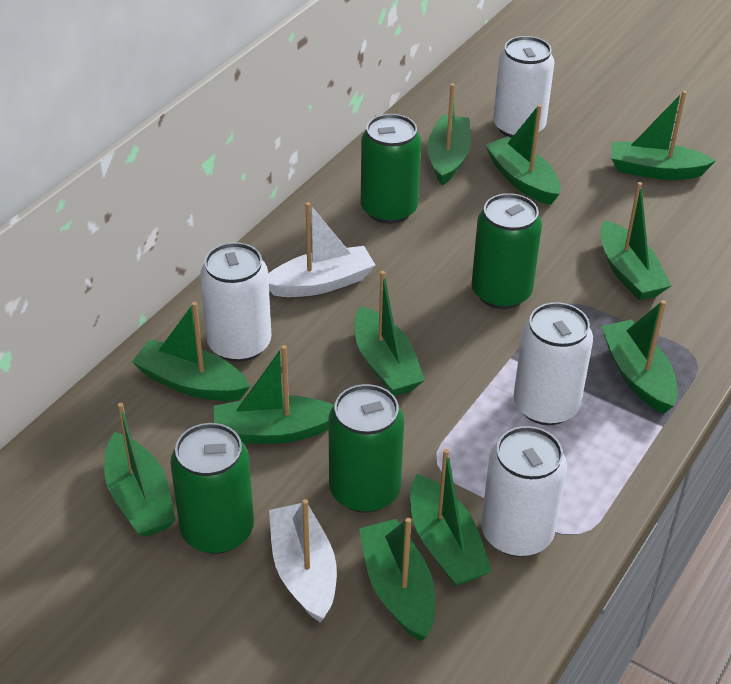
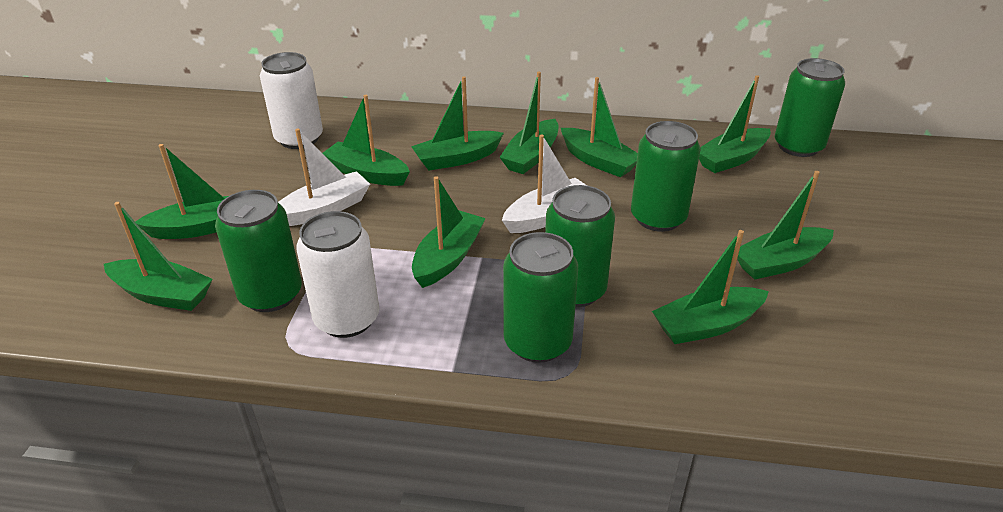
green boat: 11 -> 10
green can: 4 -> 5
white can: 4 -> 2

